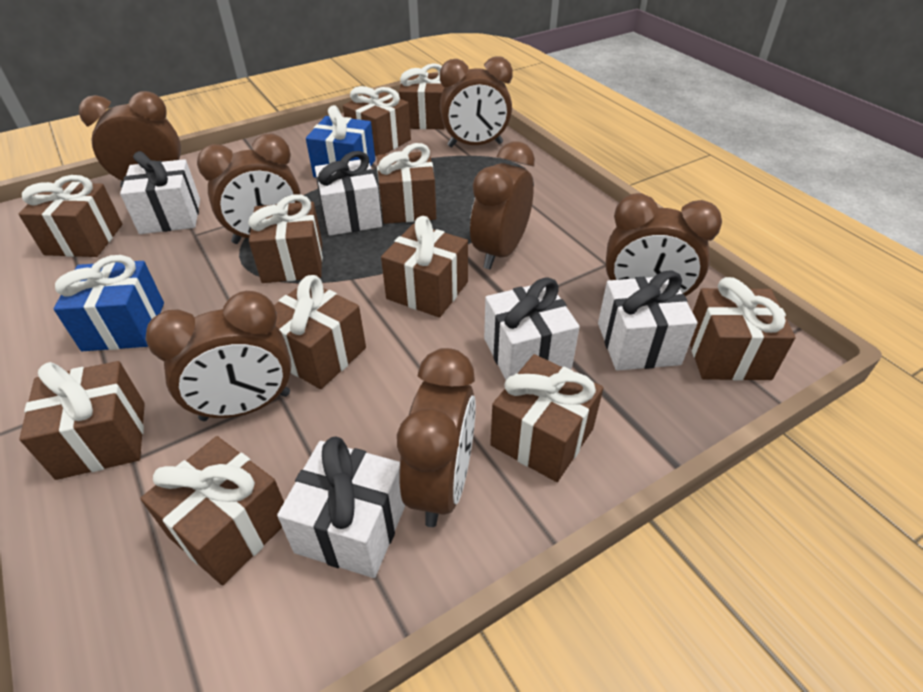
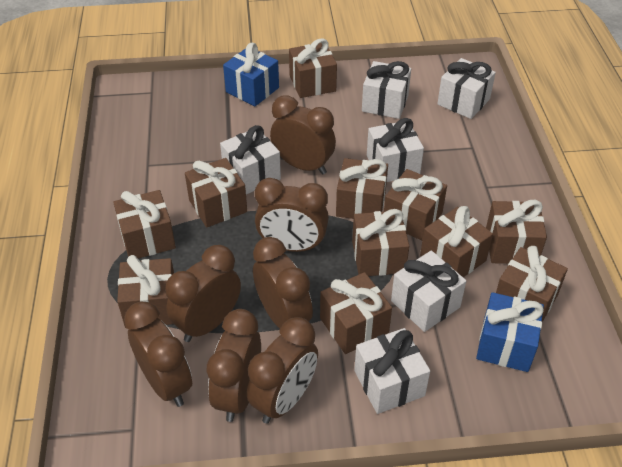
white gift: 5 -> 6

